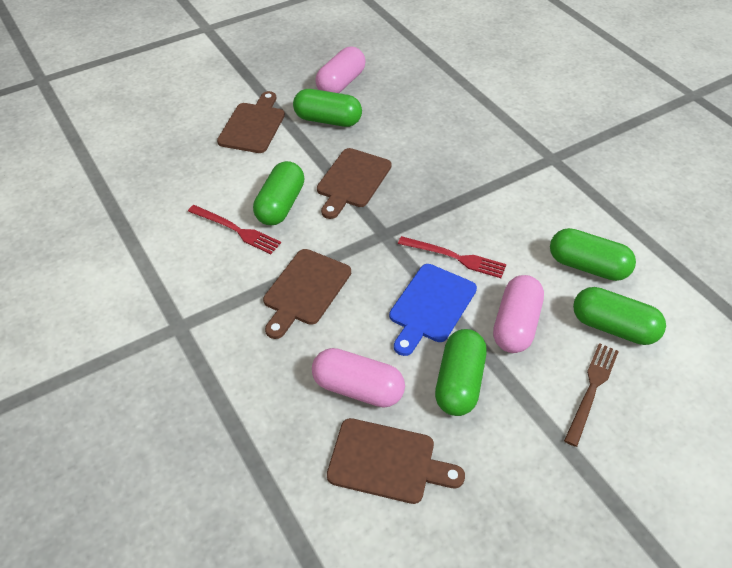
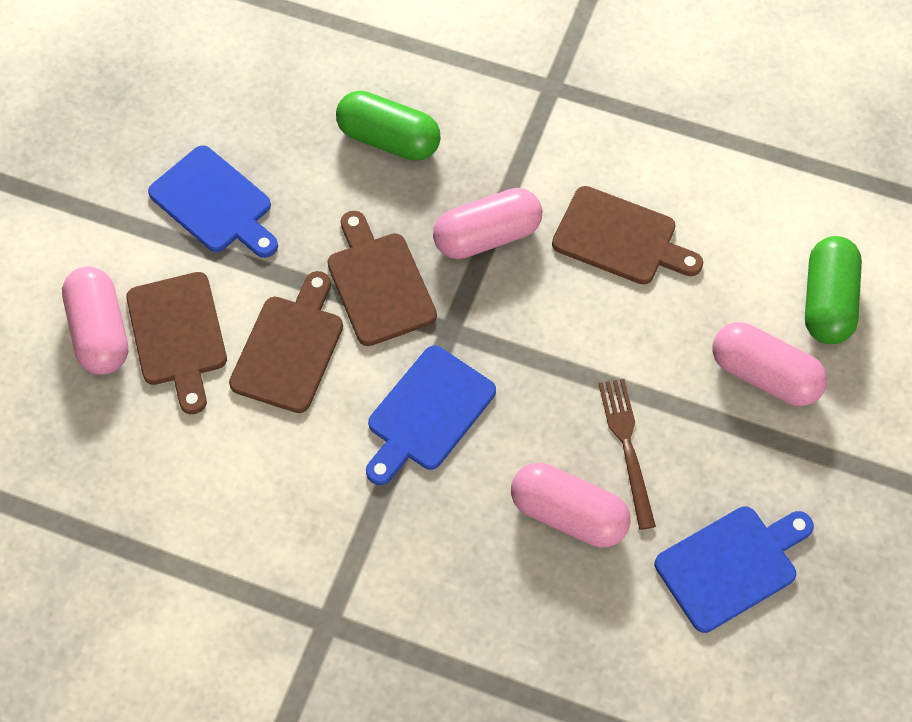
blue cutting board: 1 -> 3
green capsule: 5 -> 2
pink capsule: 3 -> 4
red fork: 2 -> 0

